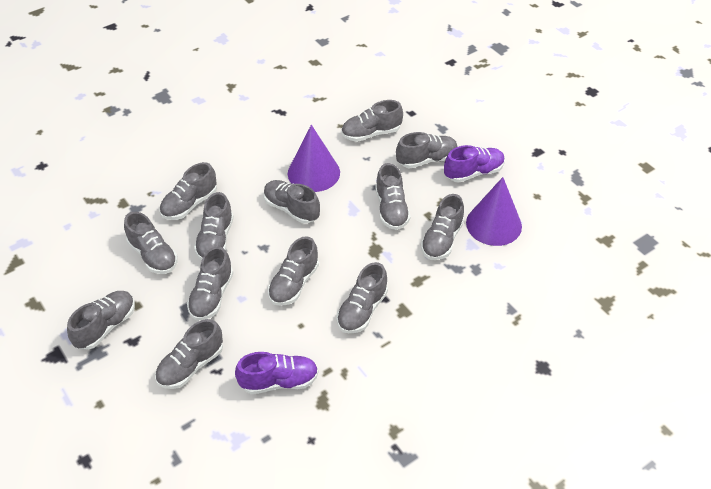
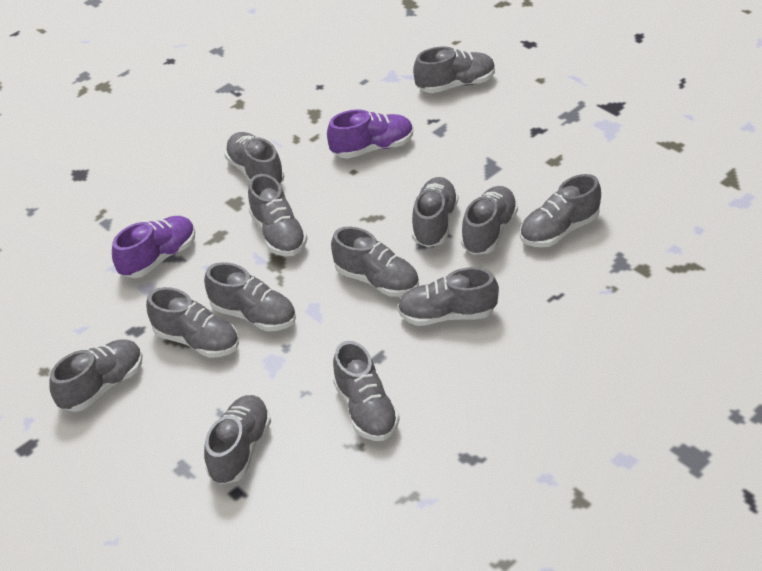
purple cone: 2 -> 0

